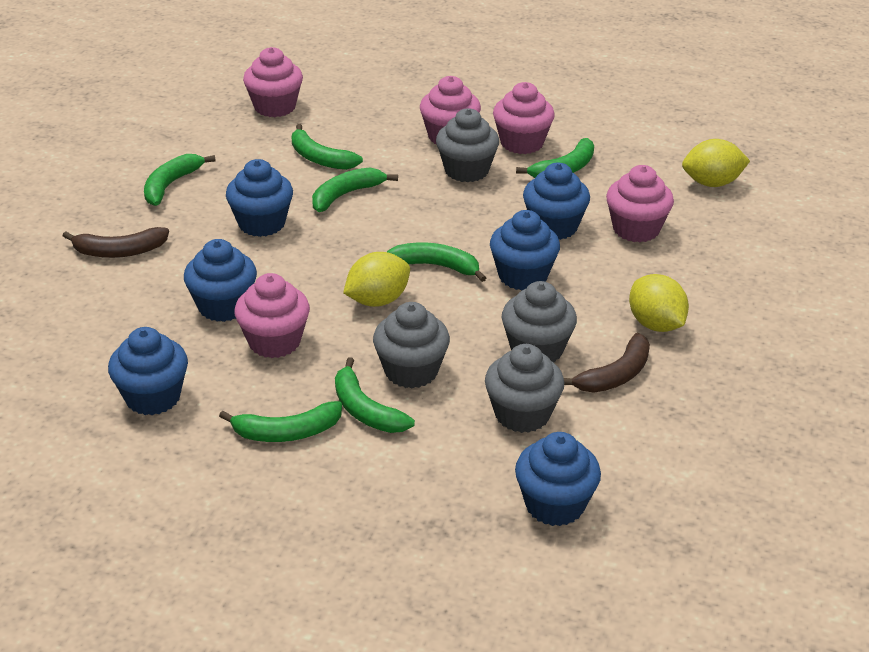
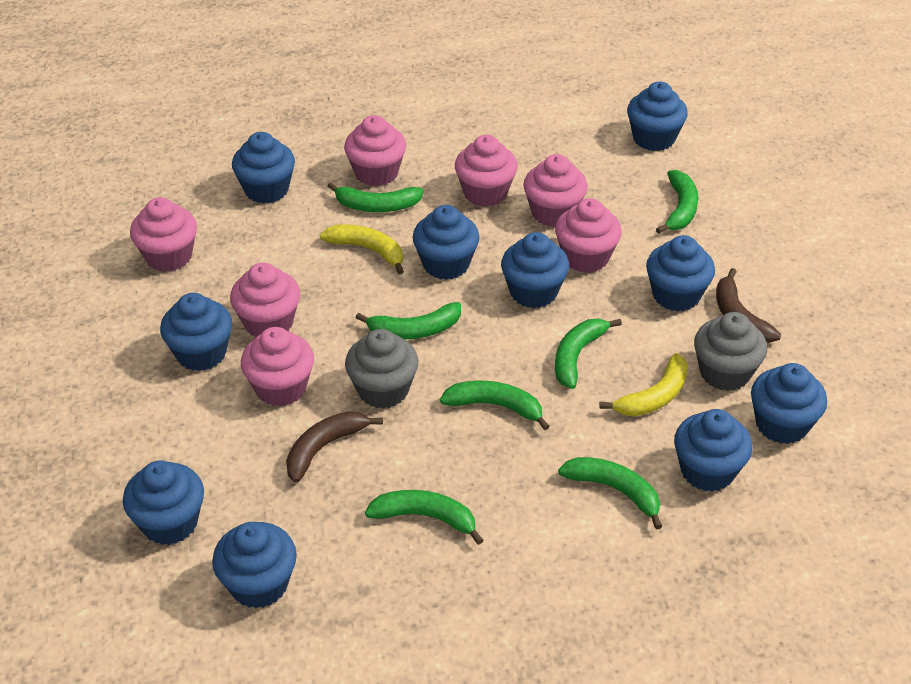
blue cupcake: 6 -> 10
grey cupcake: 4 -> 2
pink cupcake: 5 -> 7
yellow banana: 0 -> 2
yellow lemon: 3 -> 0

